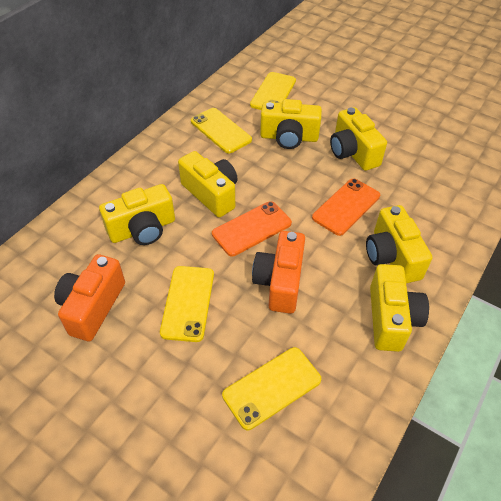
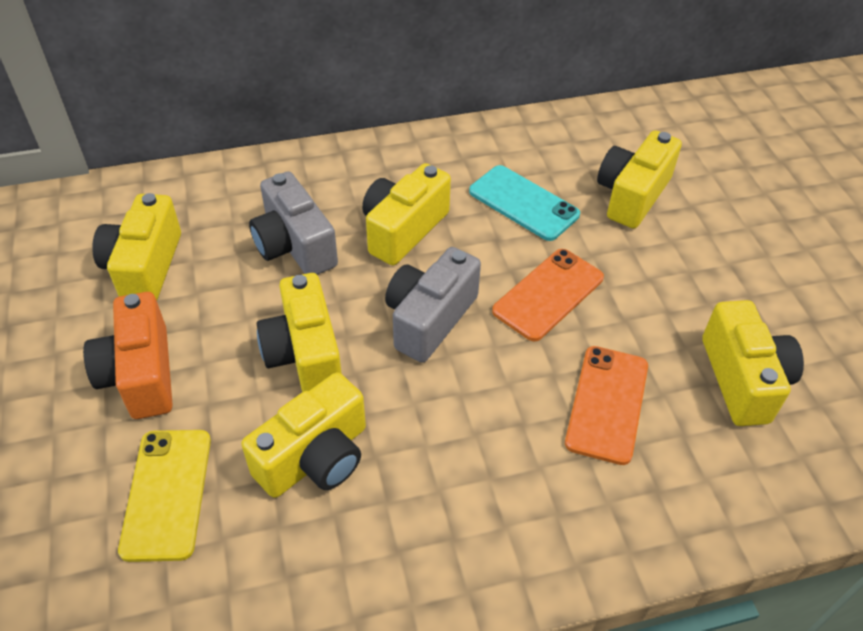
grey camera: 0 -> 2
orange camera: 2 -> 1
turquoise phone: 0 -> 1
yellow phone: 4 -> 1

